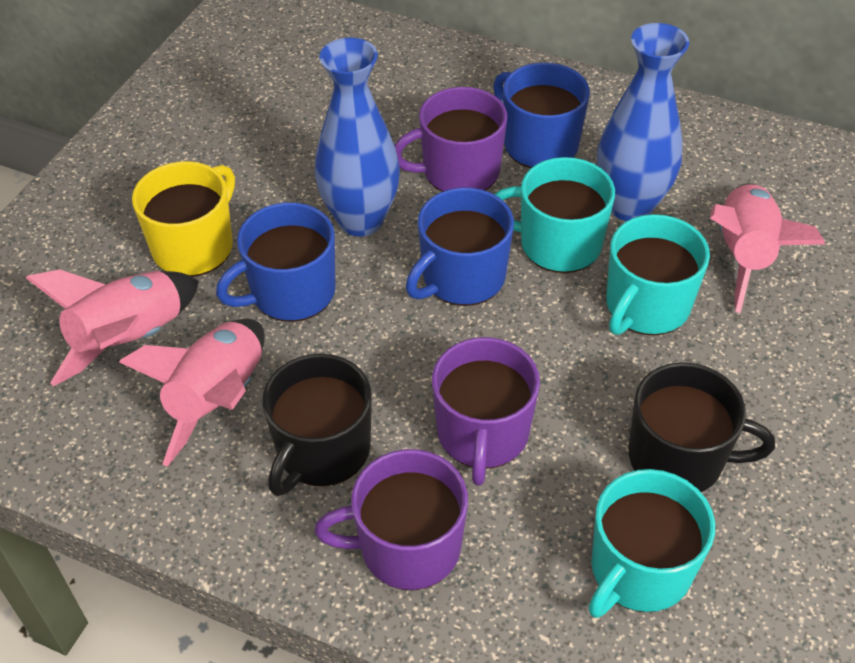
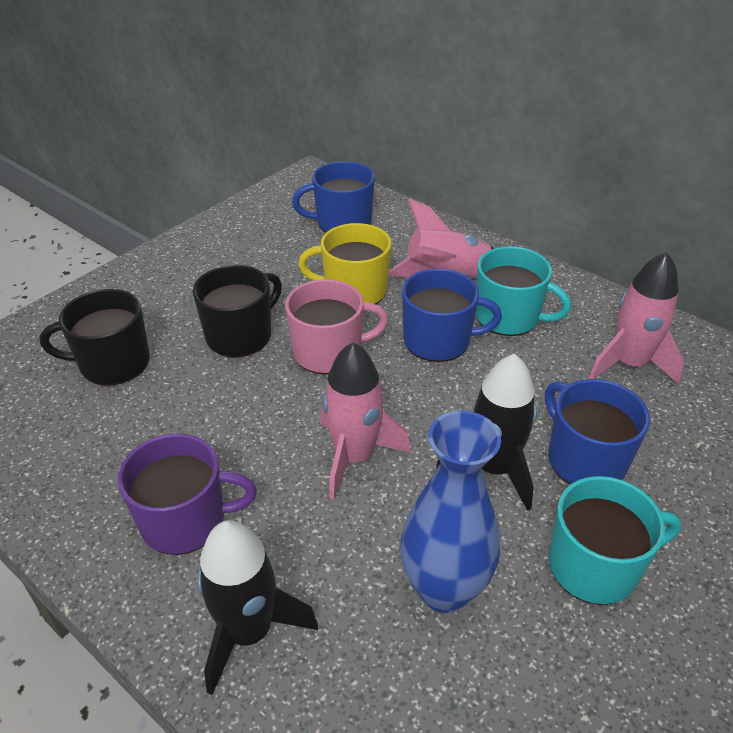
black rocket: 0 -> 2
blue vase: 2 -> 1
pink mug: 0 -> 1
purple mug: 3 -> 1
turquoise mug: 3 -> 2

